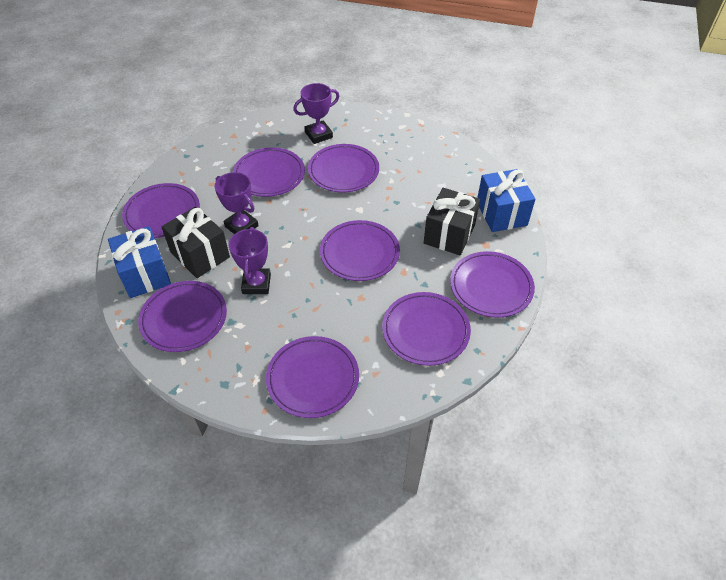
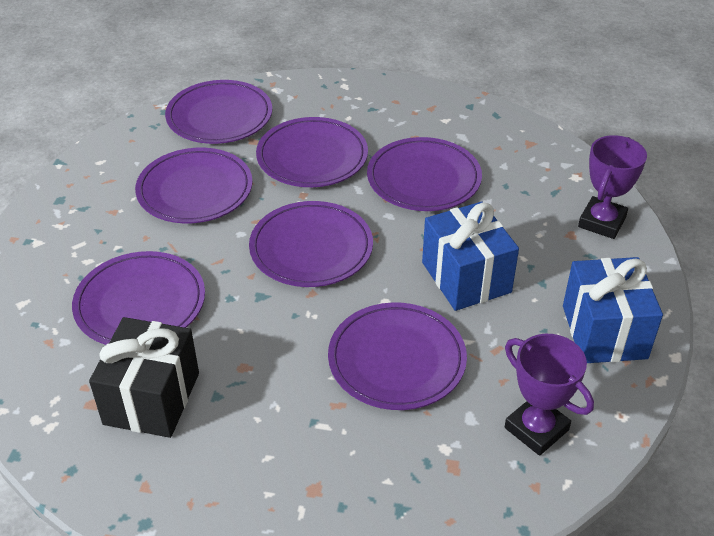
black gift: 2 -> 1
purple plate: 8 -> 7
purple trophy: 3 -> 2

